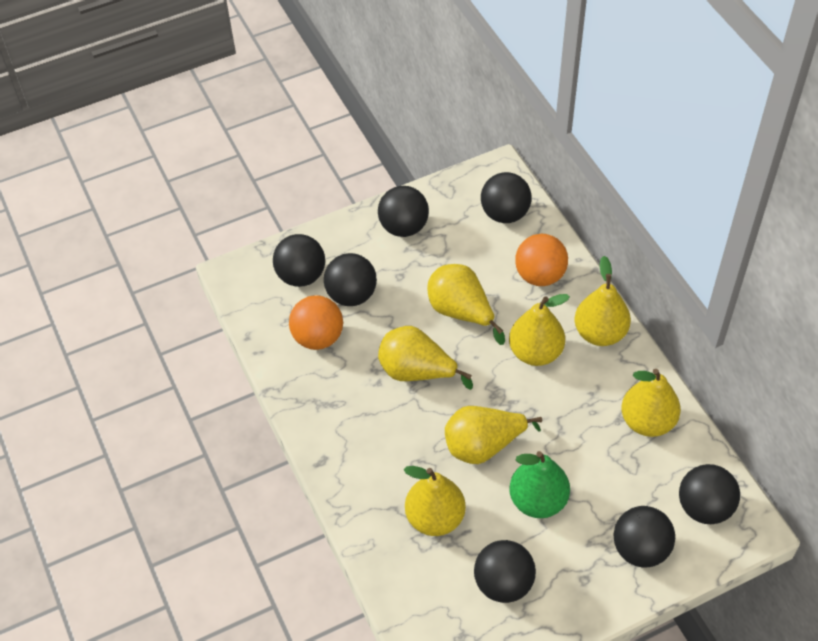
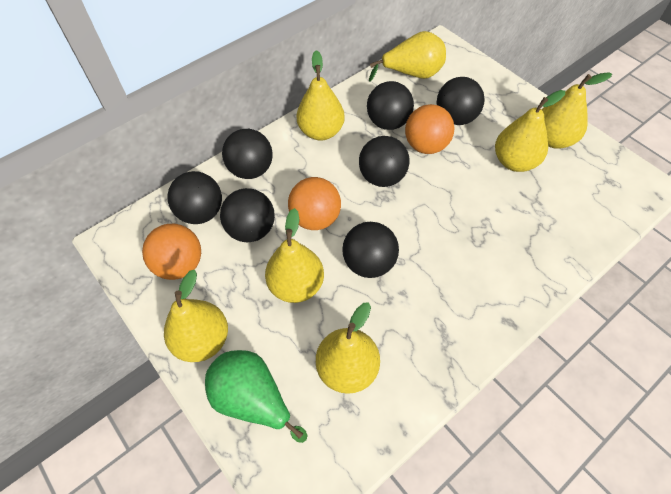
orange ball: 2 -> 3

